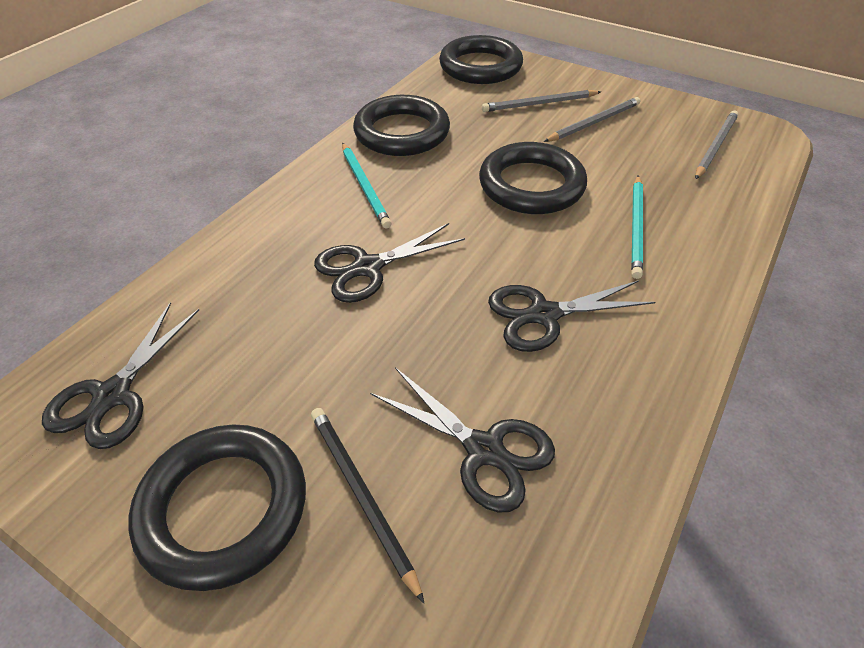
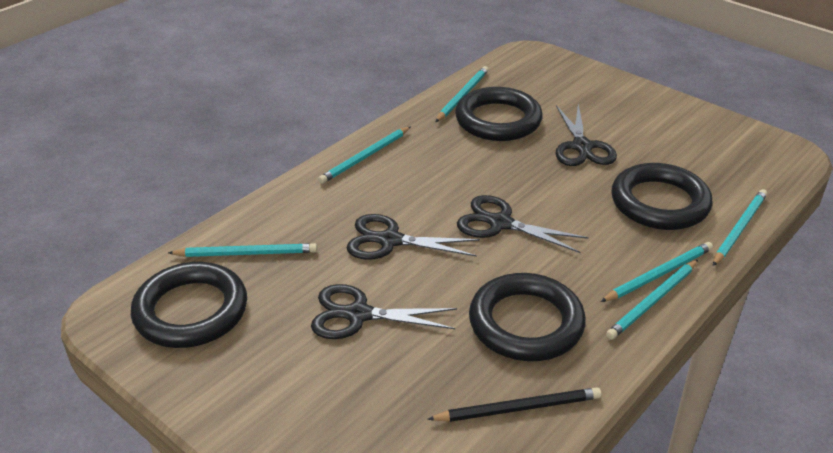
grey pencil: 3 -> 0
turquoise pencil: 2 -> 6

